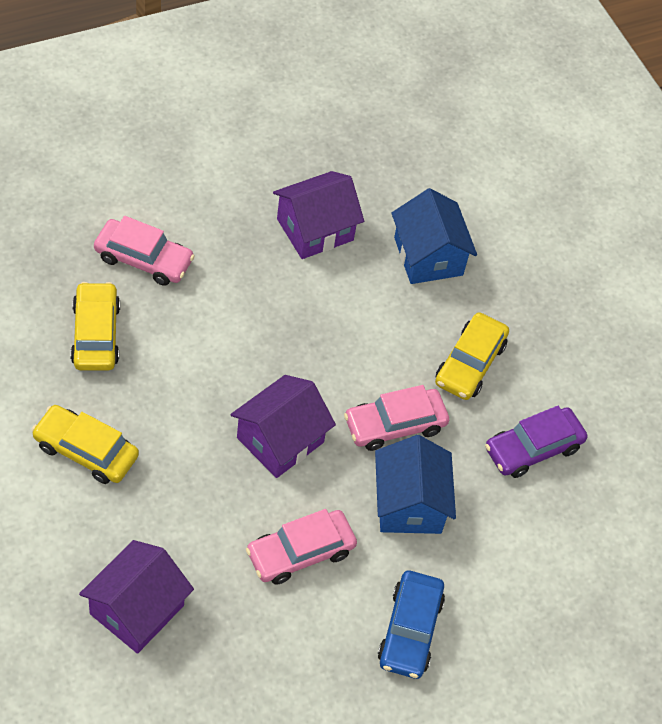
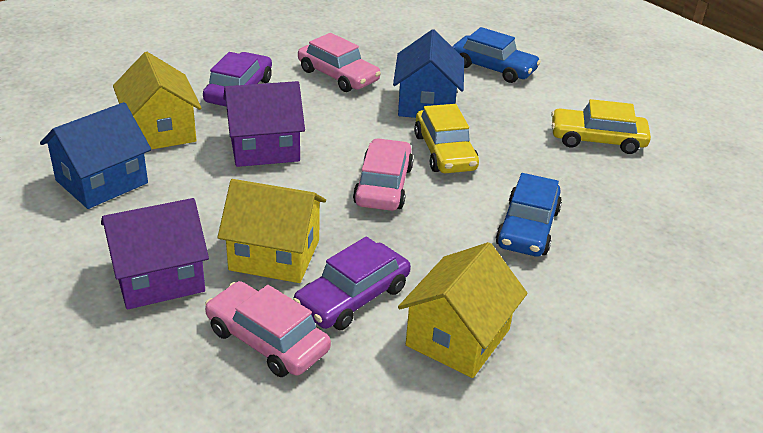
blue car: 1 -> 2
purple car: 1 -> 2
purple house: 3 -> 2
yellow car: 3 -> 2
yellow house: 0 -> 3

